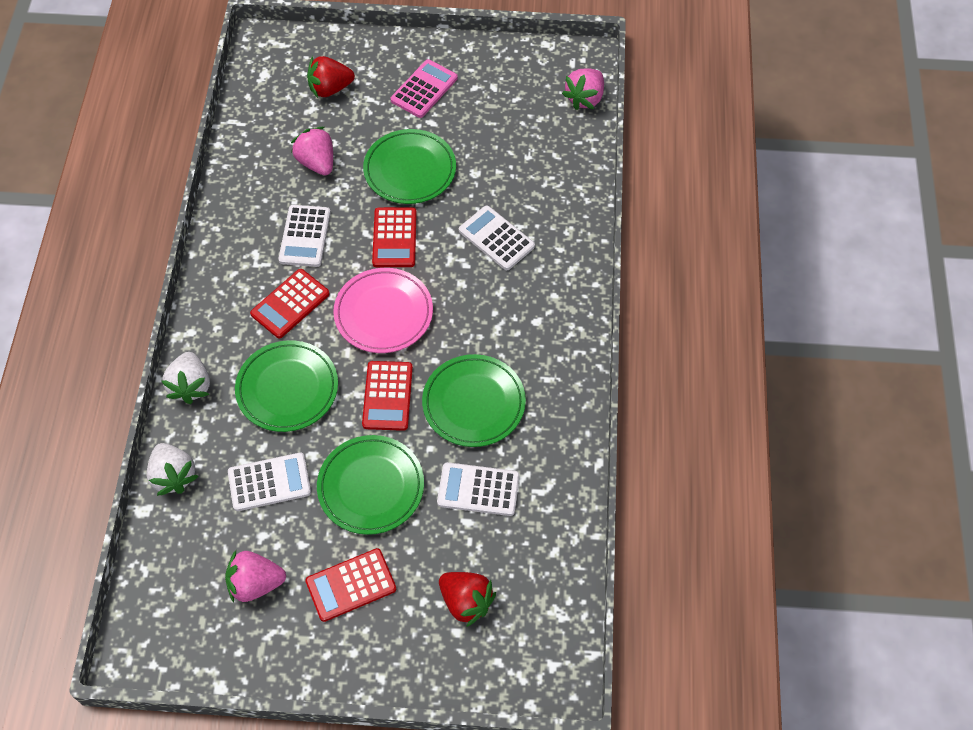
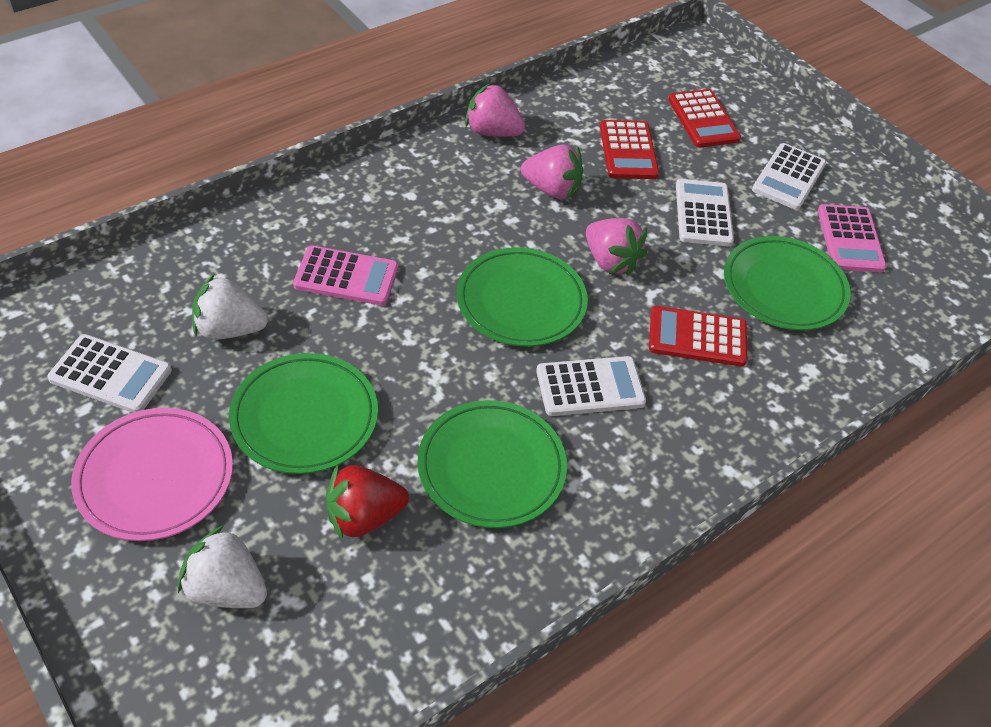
pink calculator: 1 -> 2
red calculator: 4 -> 3
red strawberry: 2 -> 1

